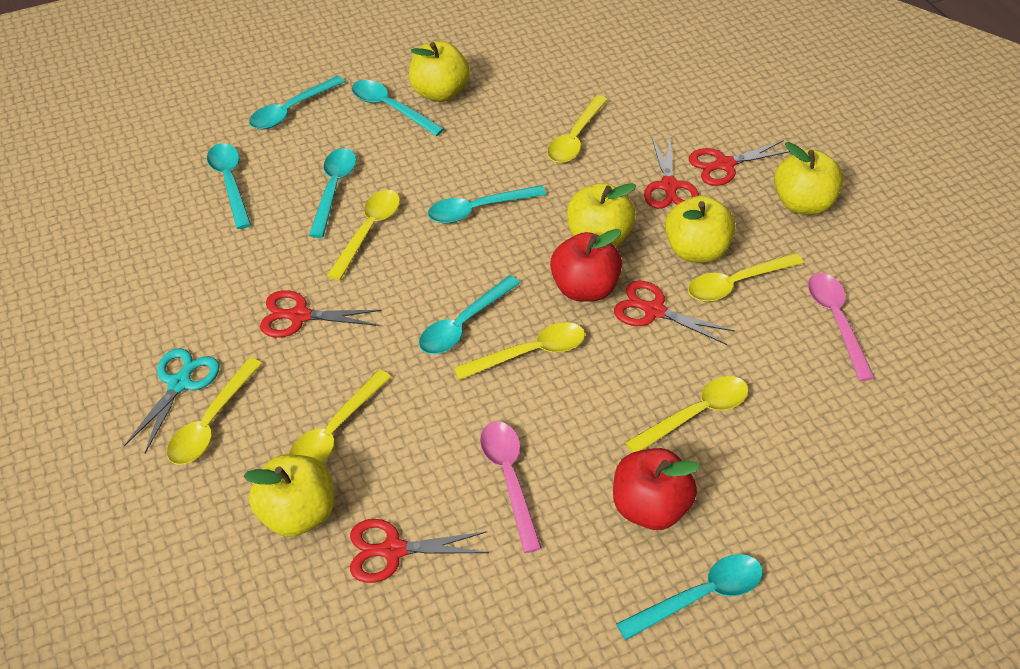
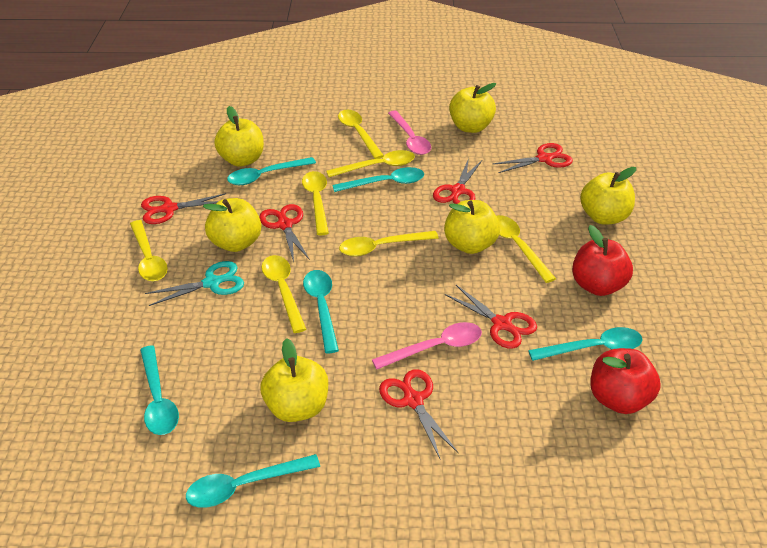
red scissors: 5 -> 6
turquoise spoon: 7 -> 6
yellow apple: 5 -> 6

